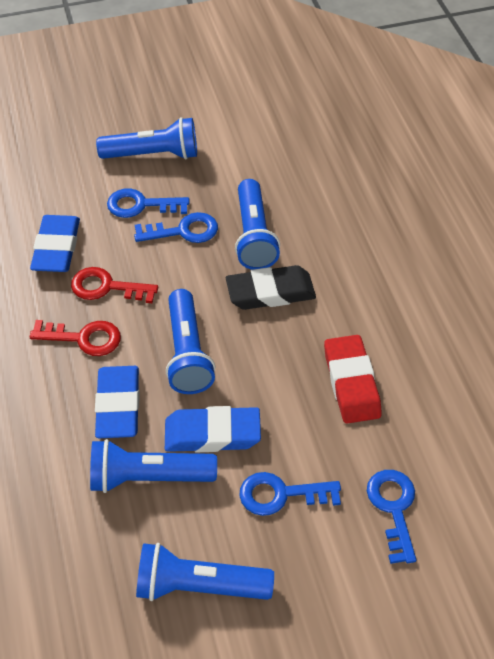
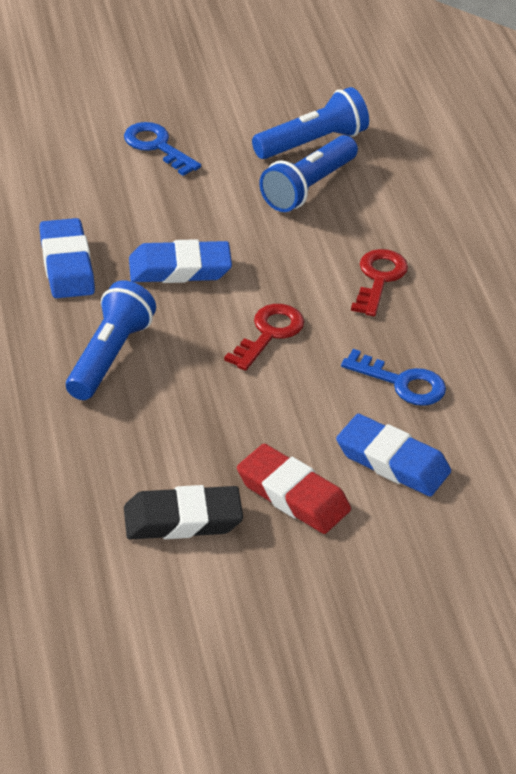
blue flashlight: 5 -> 3
blue key: 4 -> 2

